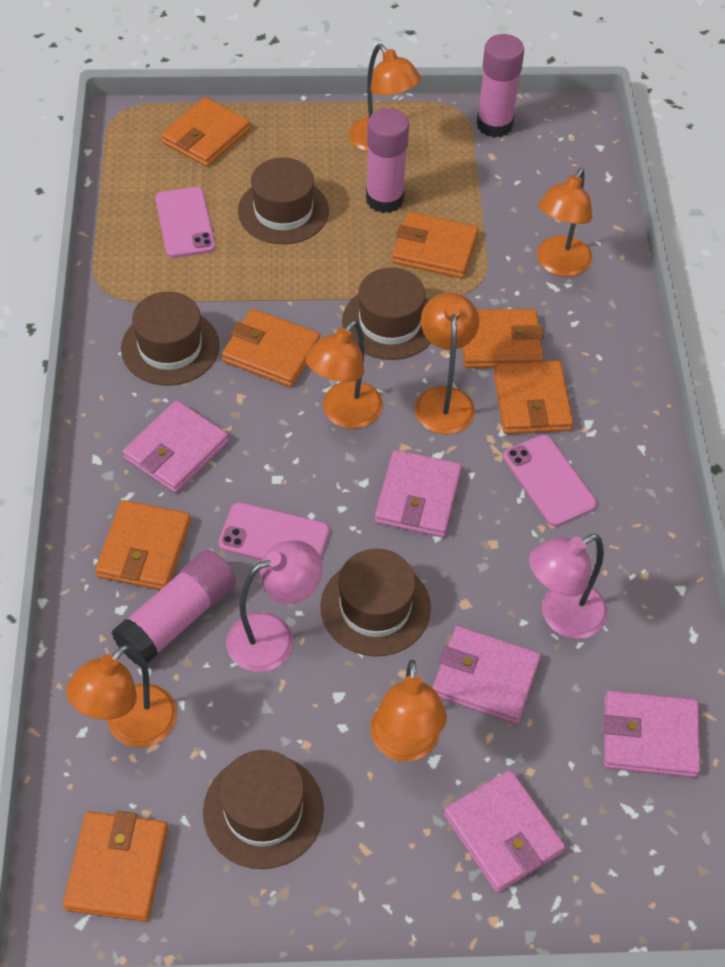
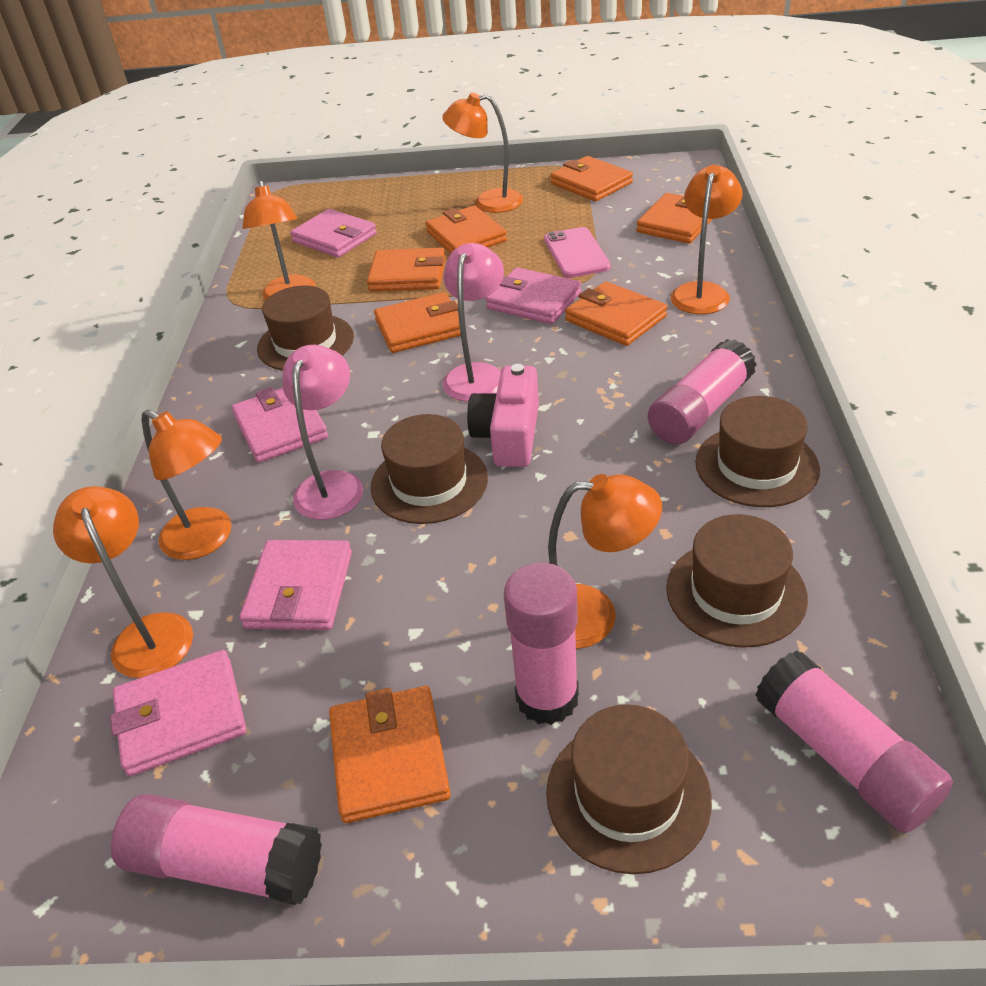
pink camera: 0 -> 1
pink glue stick: 3 -> 4
pink phone: 3 -> 1

